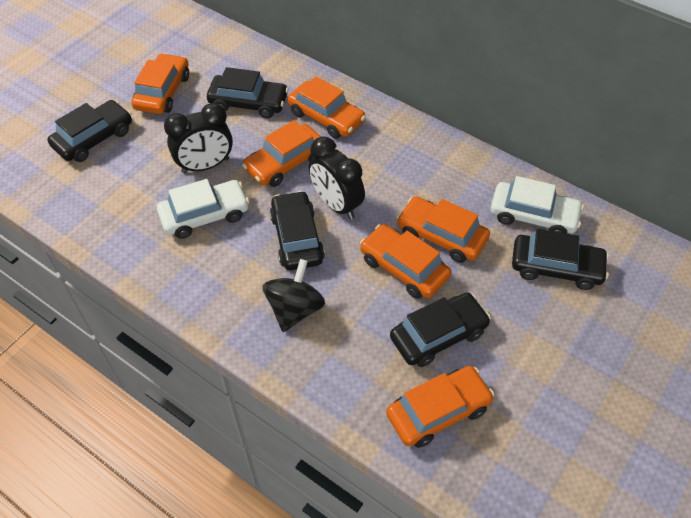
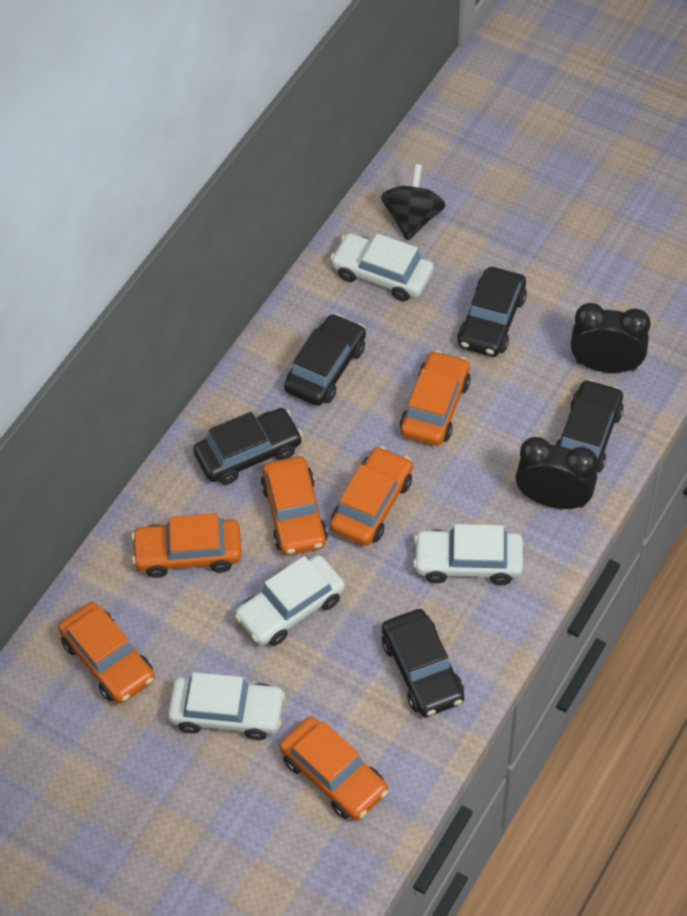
white car: 2 -> 4

